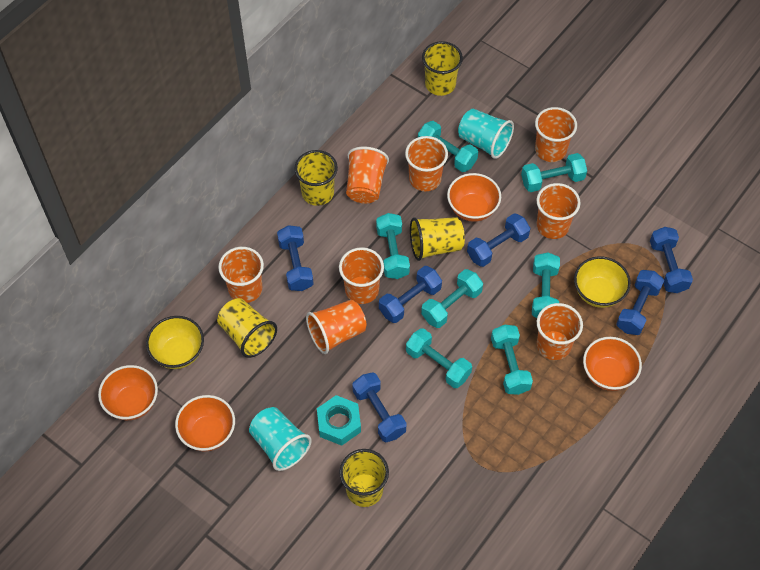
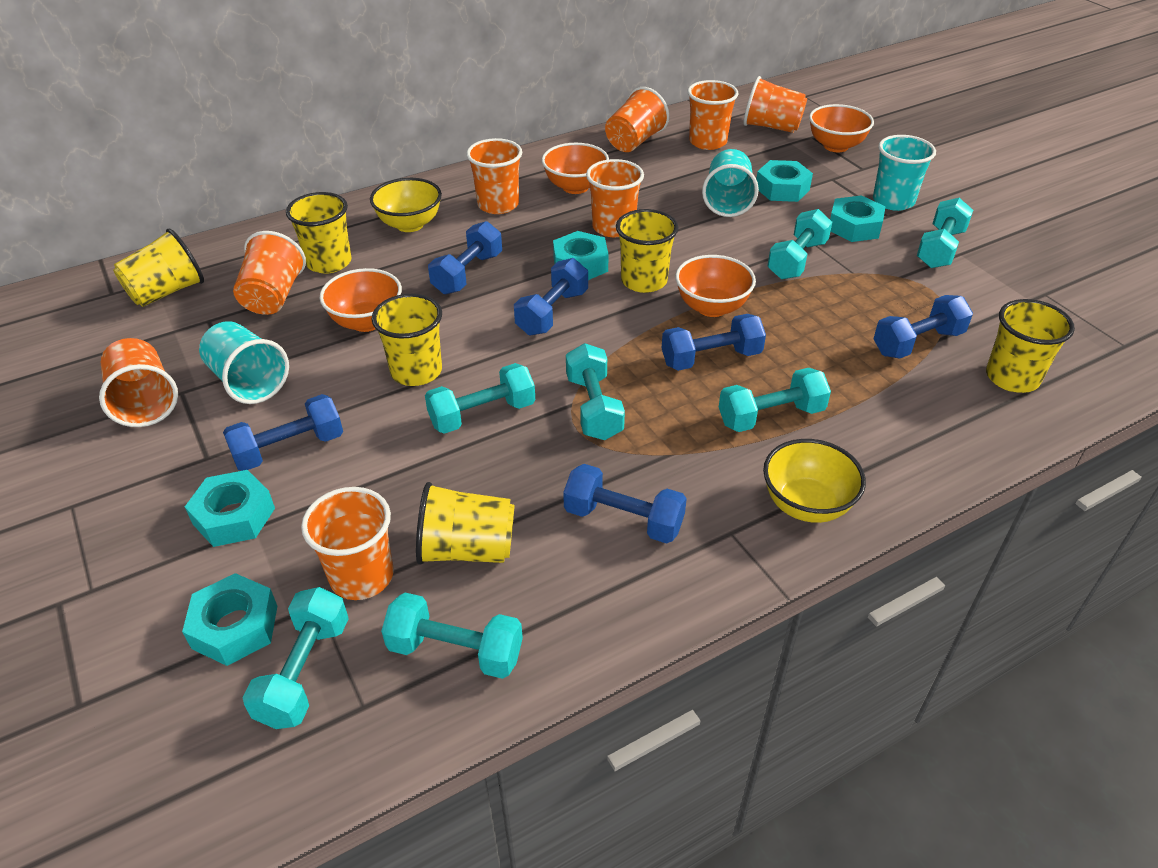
turquoise cup: 2 -> 3
turquoise nut: 1 -> 5
yellow cup: 5 -> 6

